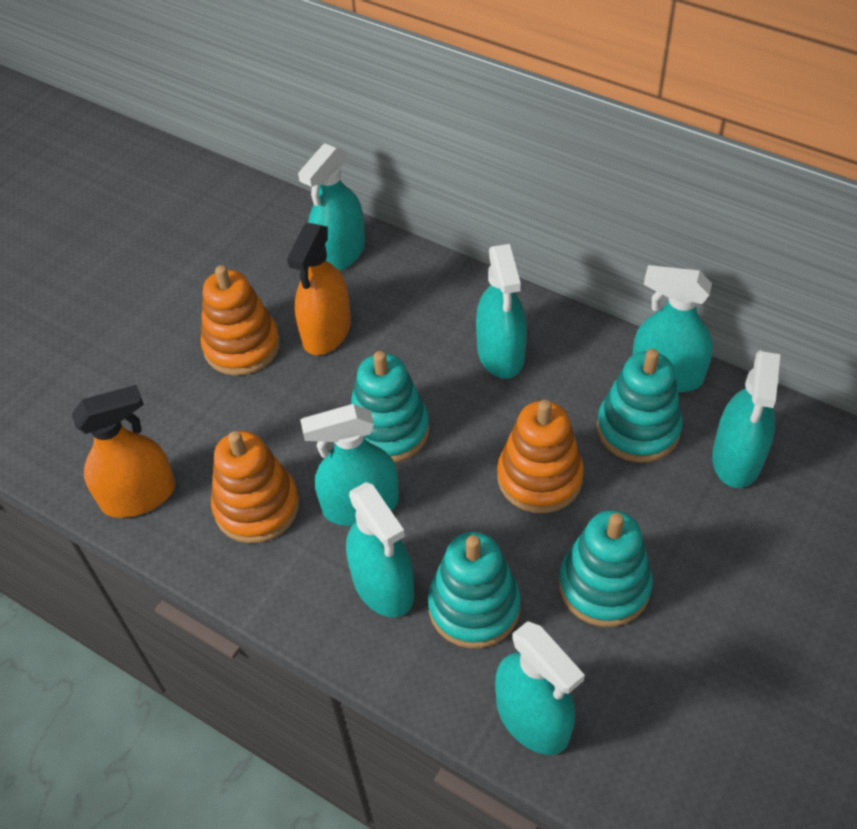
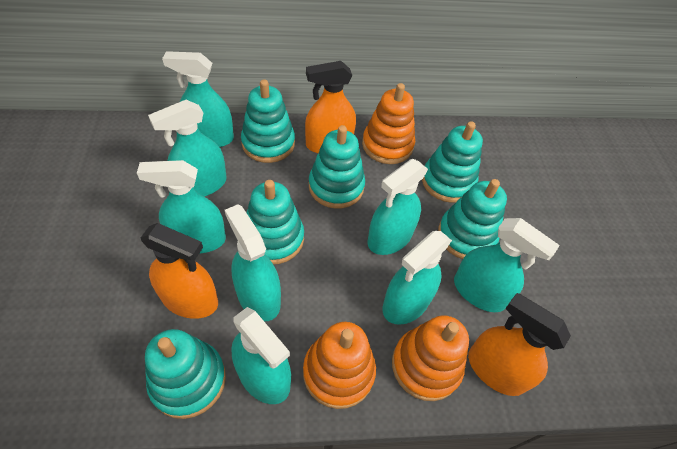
orange spray bottle: 2 -> 3
turquoise spray bottle: 7 -> 8
turquoise stacking toy: 4 -> 6

